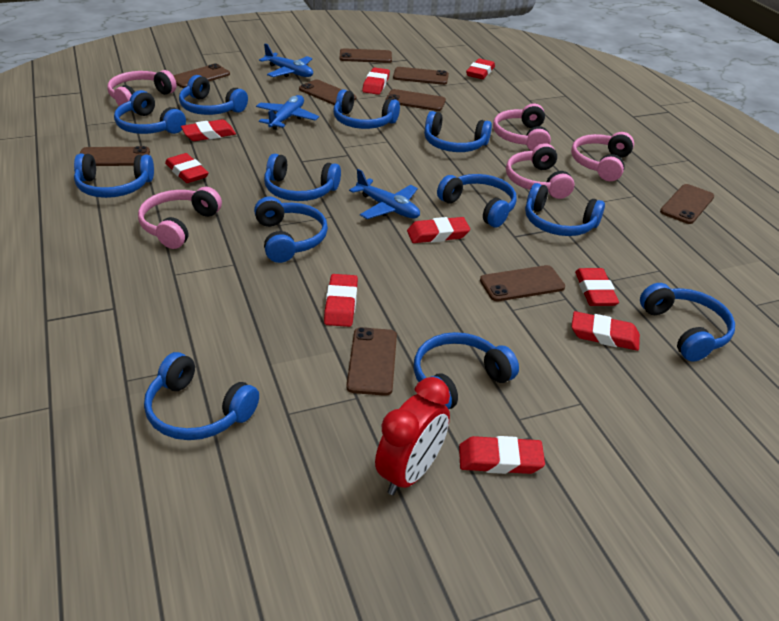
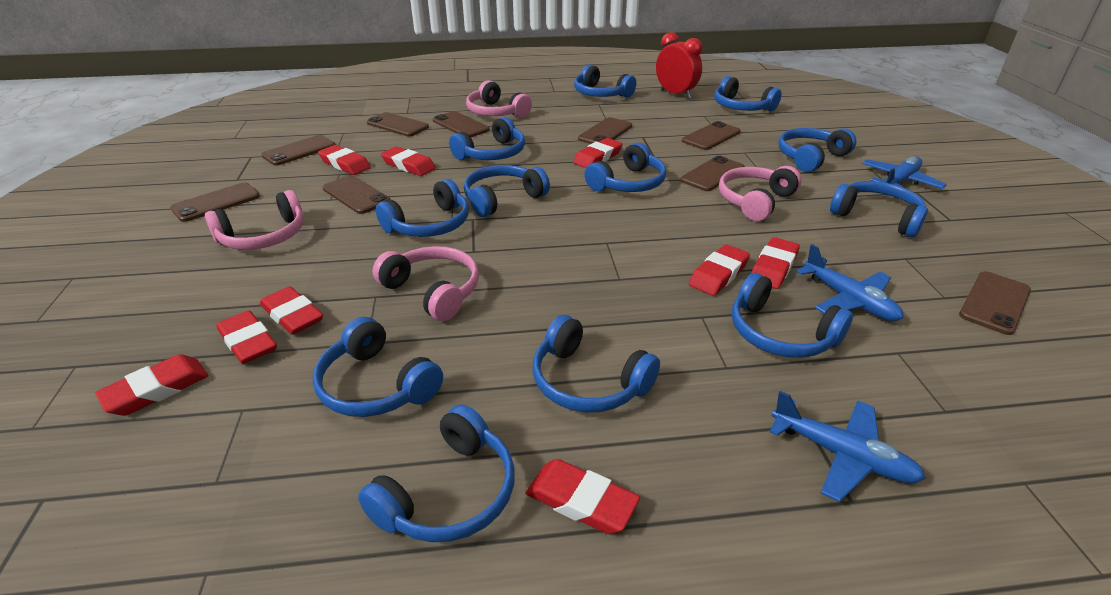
pink headphones: 5 -> 4

